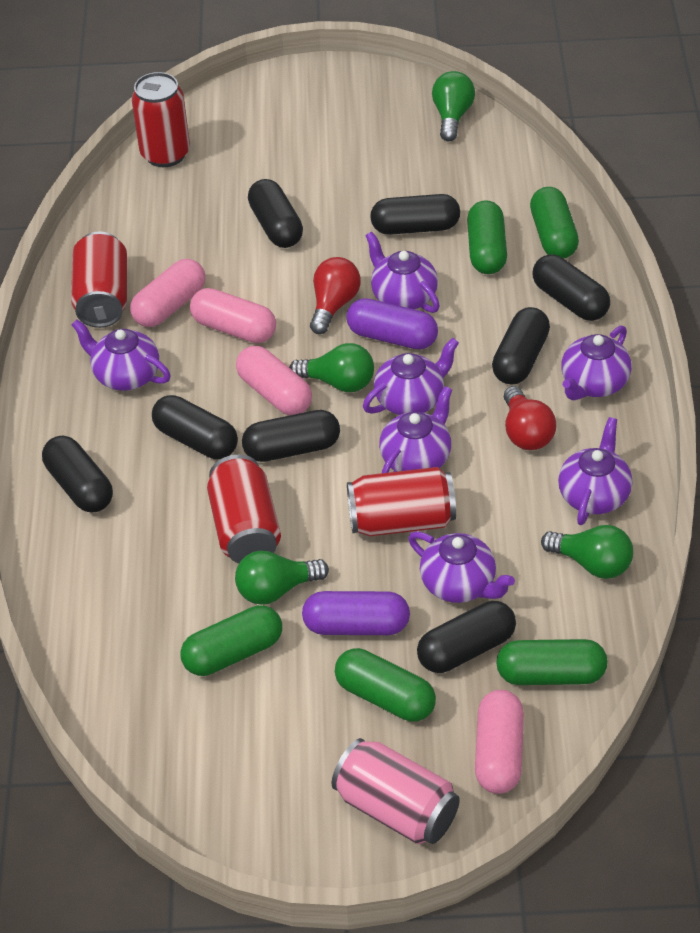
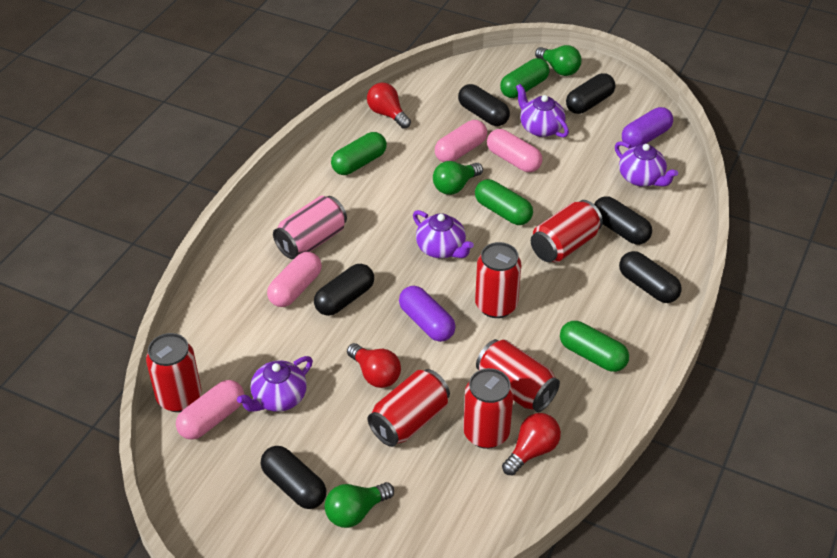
black capsule: 8 -> 6
green capsule: 5 -> 4
green light bulb: 4 -> 3
purple teapot: 7 -> 4
red can: 4 -> 6
red light bulb: 2 -> 3

